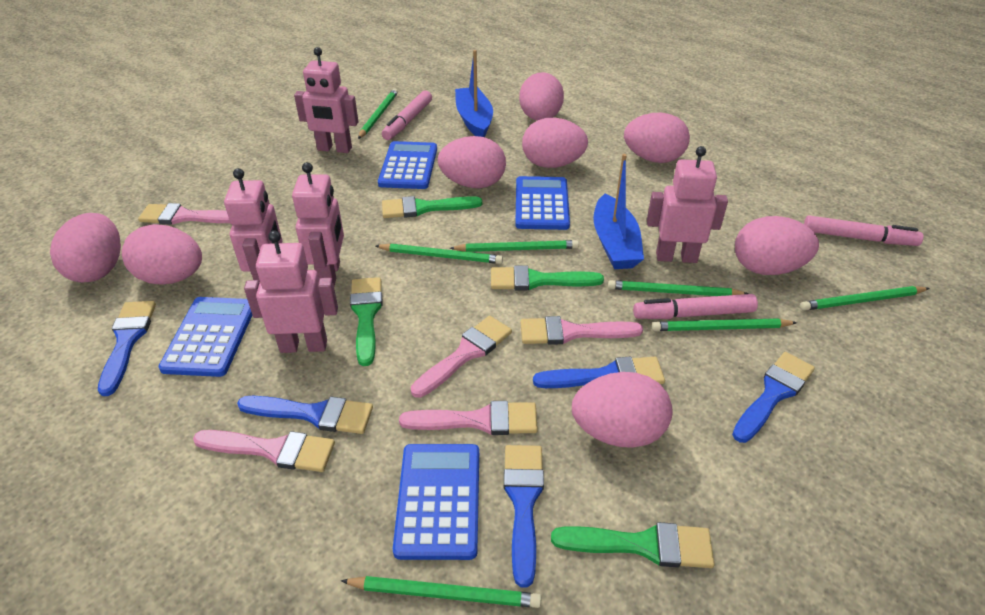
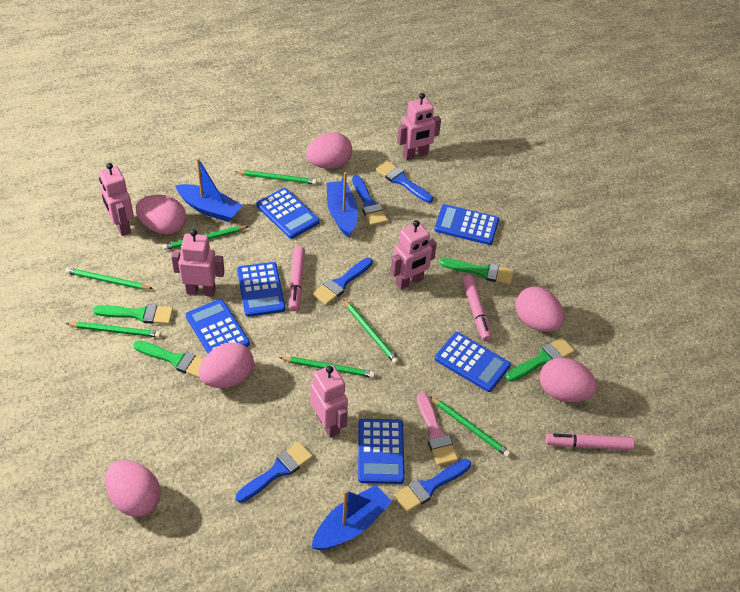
blue boat: 2 -> 3
blue calculator: 4 -> 6
pink brush: 5 -> 1
pink egg: 8 -> 6

